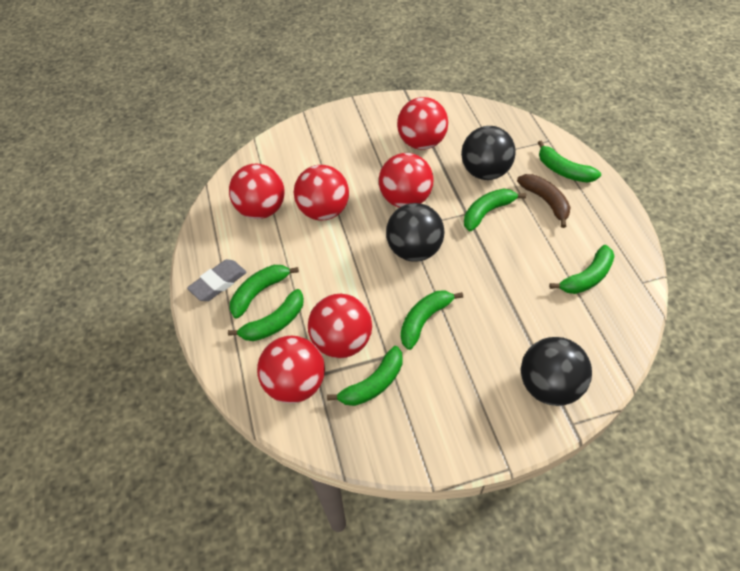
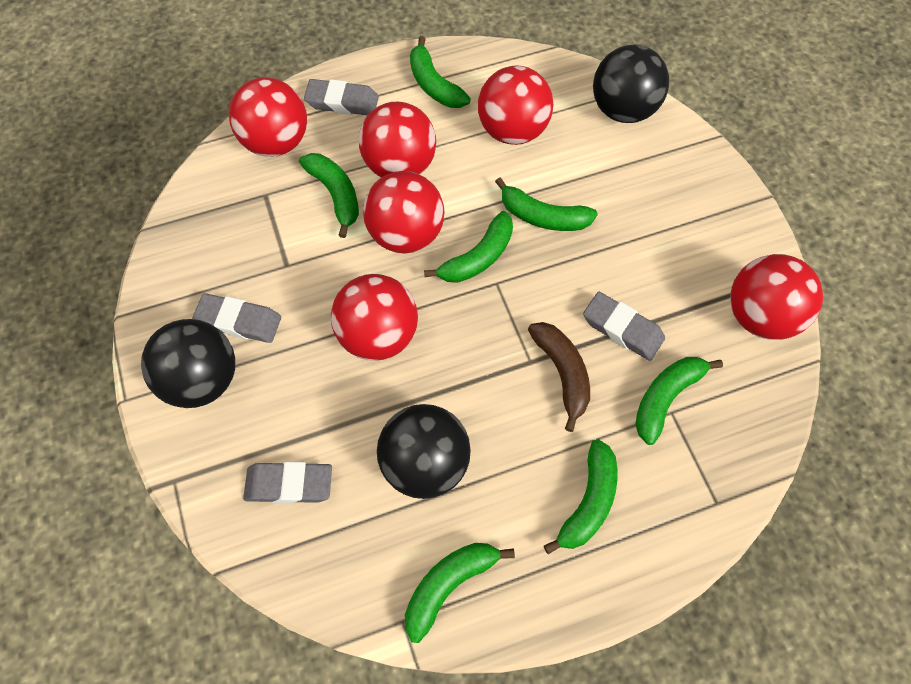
grey eraser: 1 -> 4

